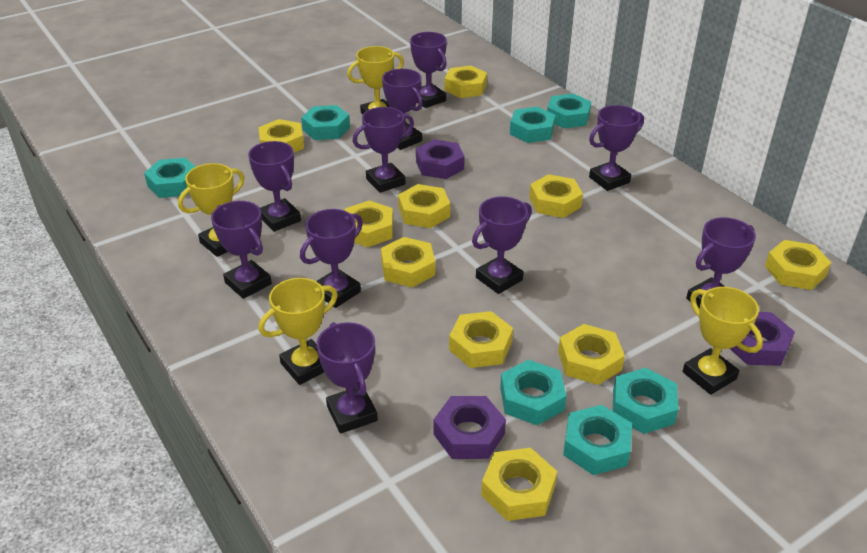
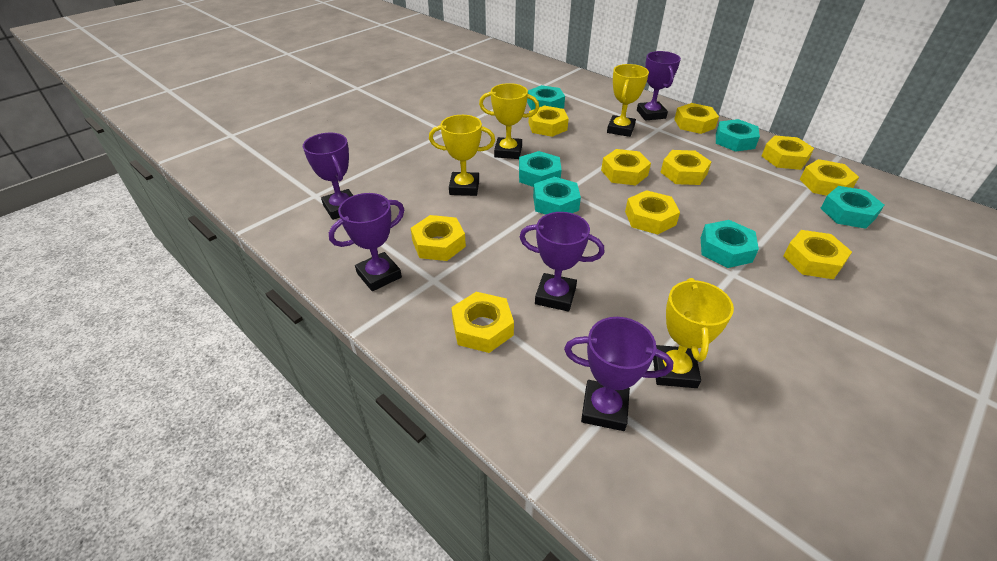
purple nut: 3 -> 0
purple trophy: 10 -> 5
turquoise nut: 7 -> 6

